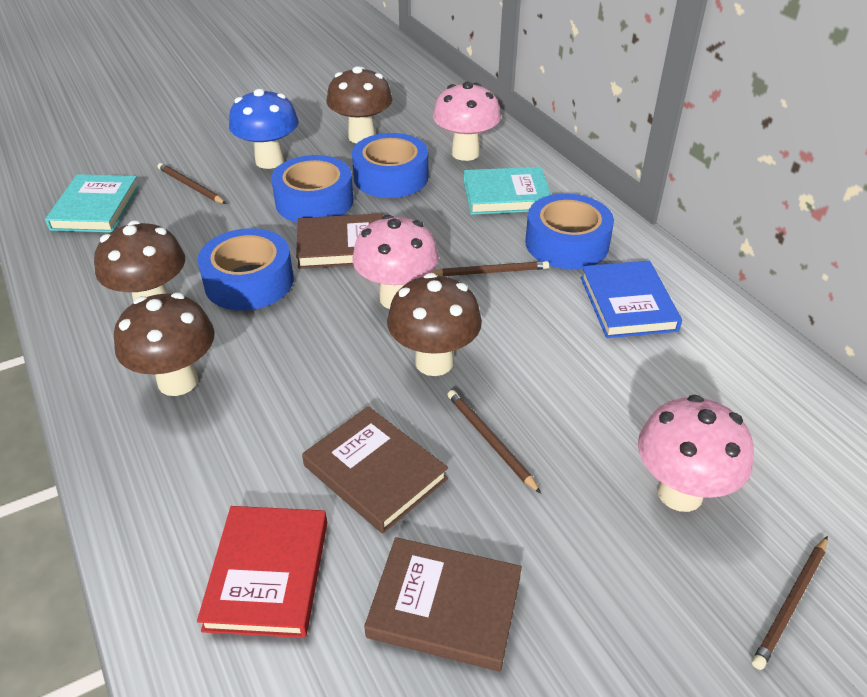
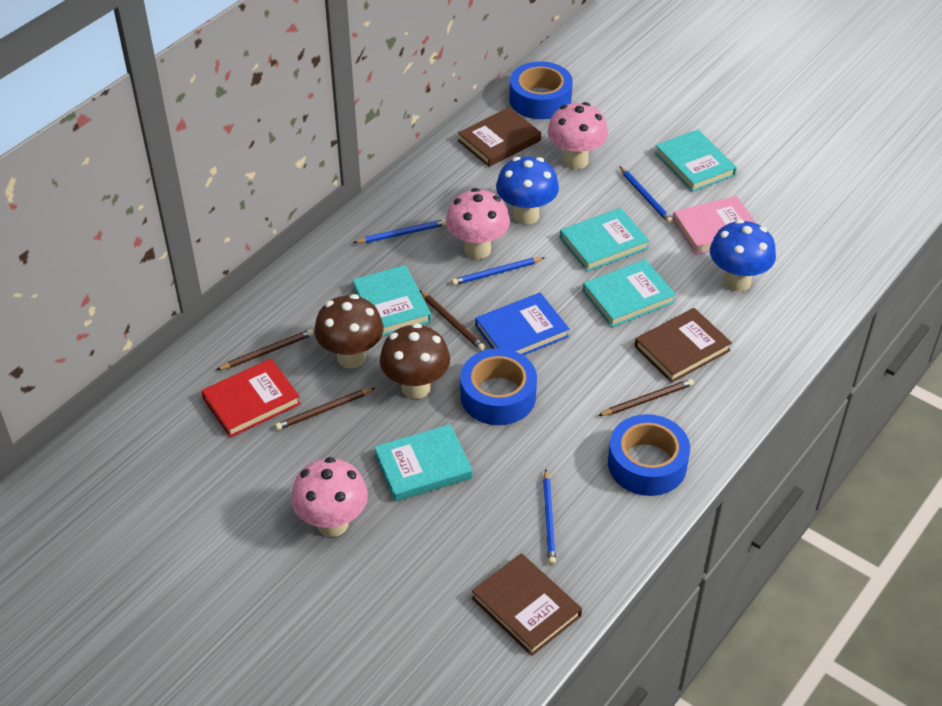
blue mushroom: 1 -> 2
blue pencil: 0 -> 4
blue tape: 4 -> 3
brown mushroom: 4 -> 2
pink book: 0 -> 1
turquoise book: 2 -> 5

